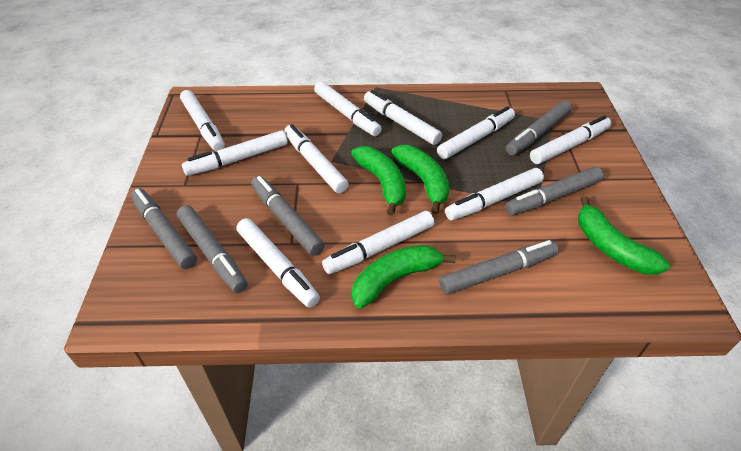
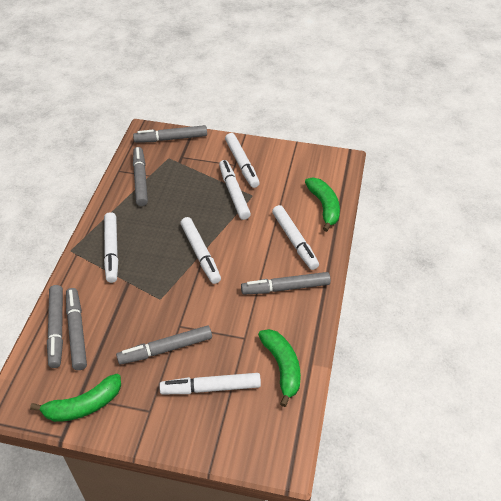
green banana: 4 -> 3
white marker: 10 -> 6

